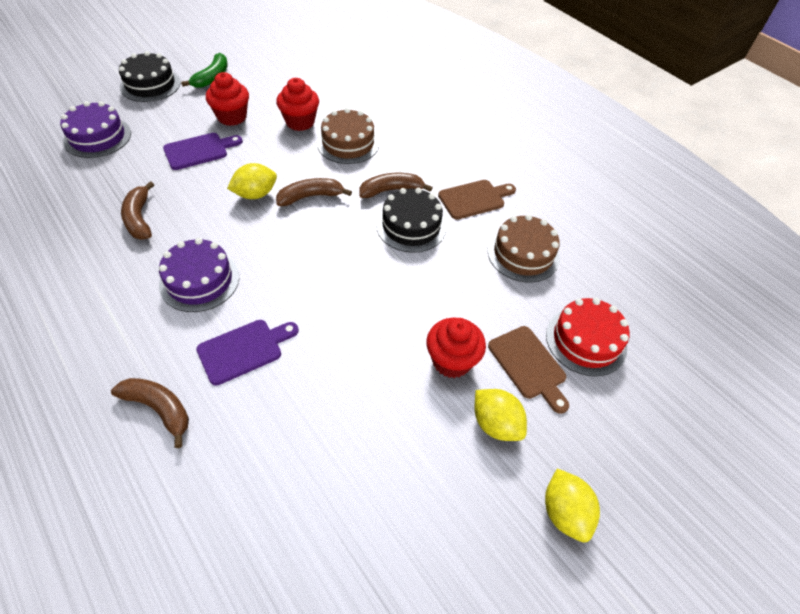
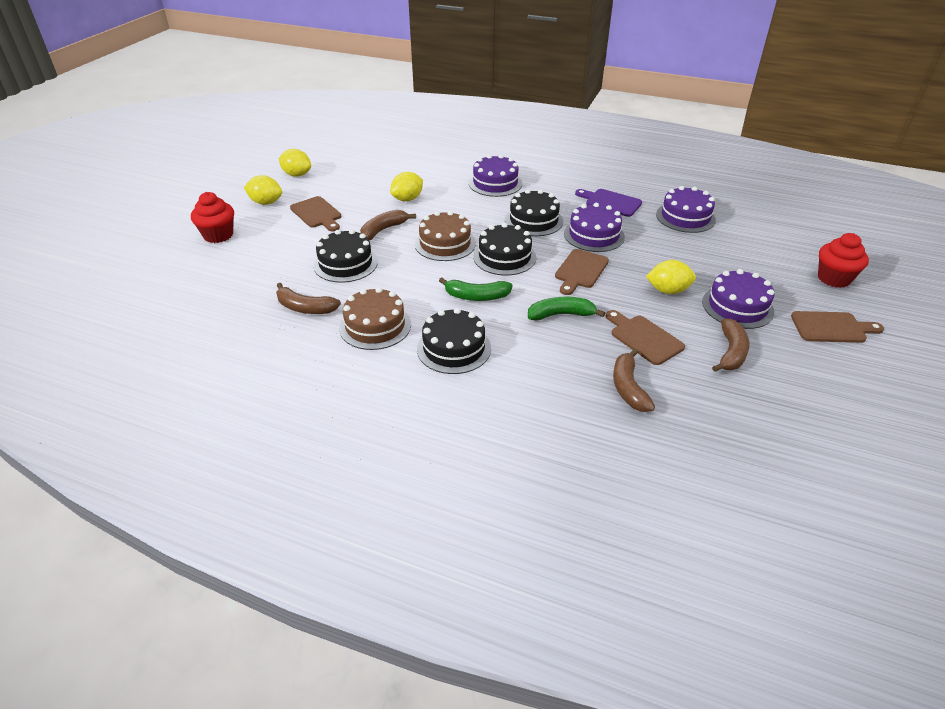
black cake: 2 -> 4
brown cutting board: 2 -> 4
green banana: 1 -> 2
purple cake: 2 -> 4
purple cutting board: 2 -> 1
red cake: 1 -> 0
red cupcake: 3 -> 2
yellow lemon: 3 -> 4

